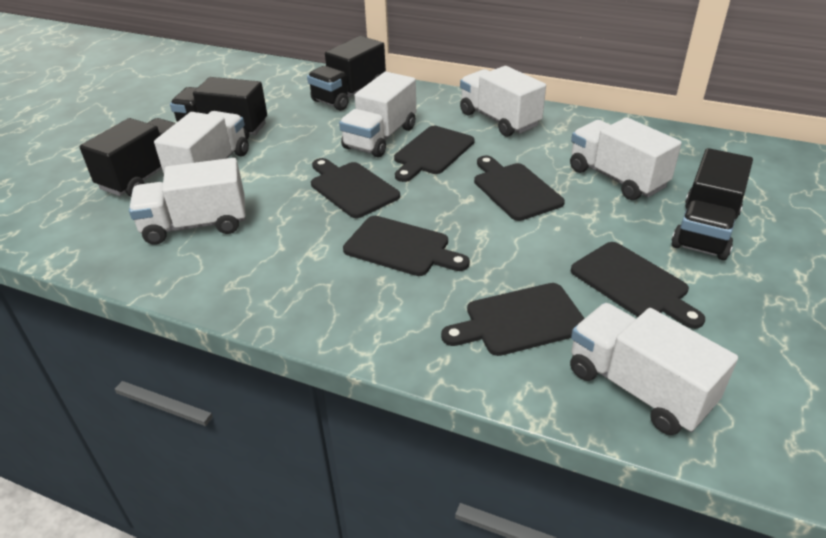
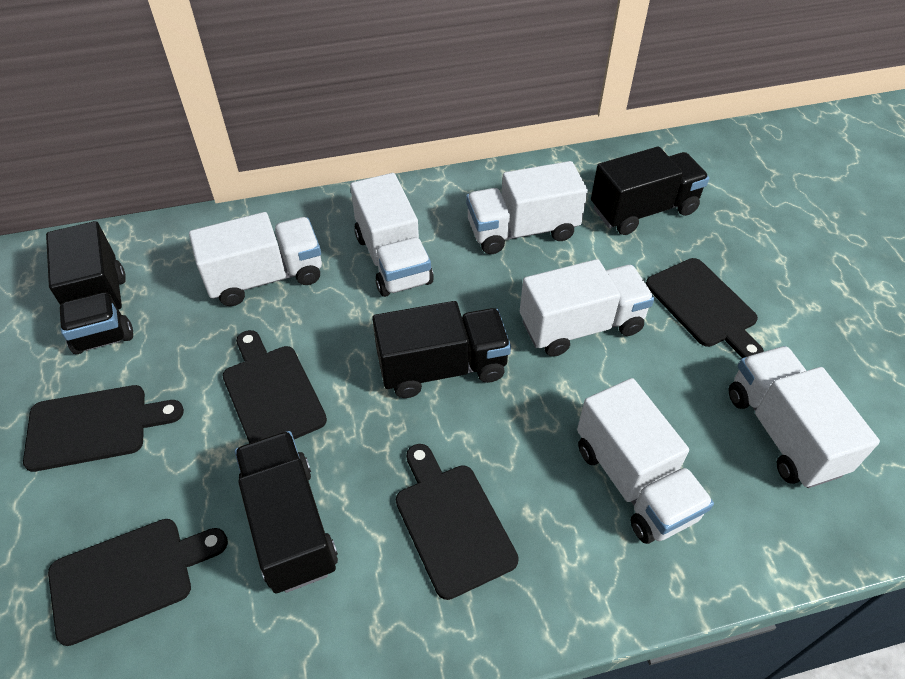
black cutting board: 6 -> 5

